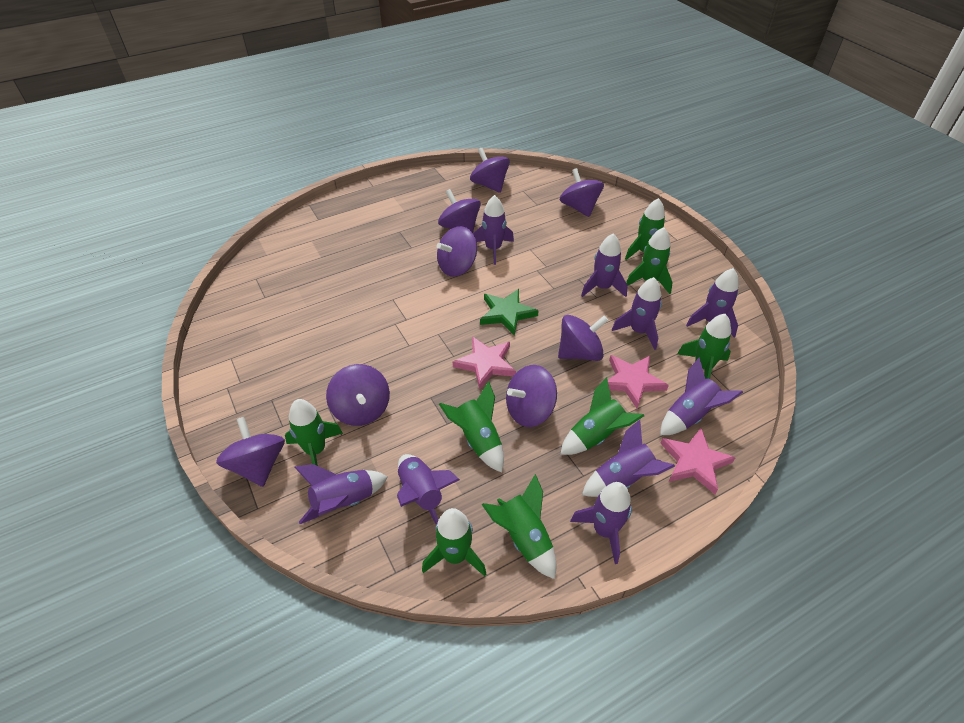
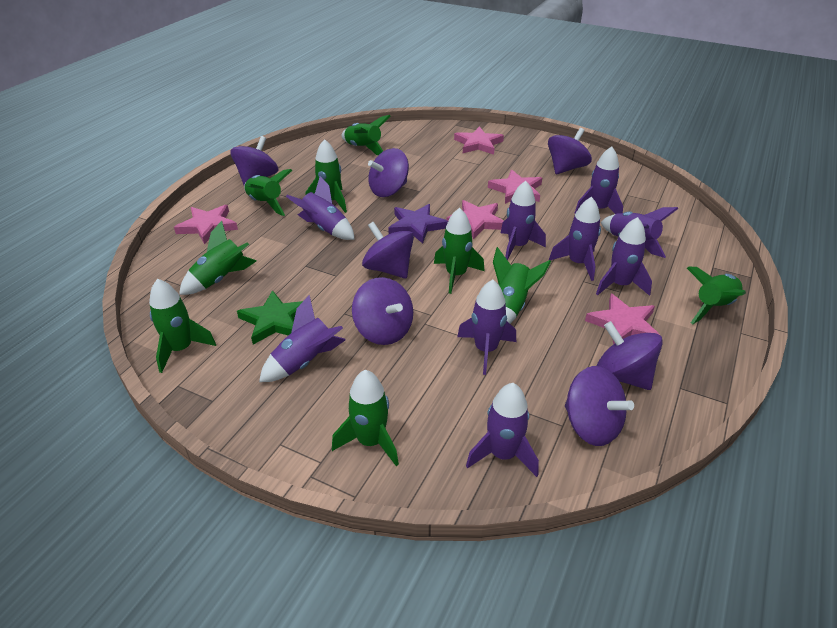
green rocket: 8 -> 9
pink star: 3 -> 5
purple spinning top: 8 -> 7
purple star: 0 -> 1

